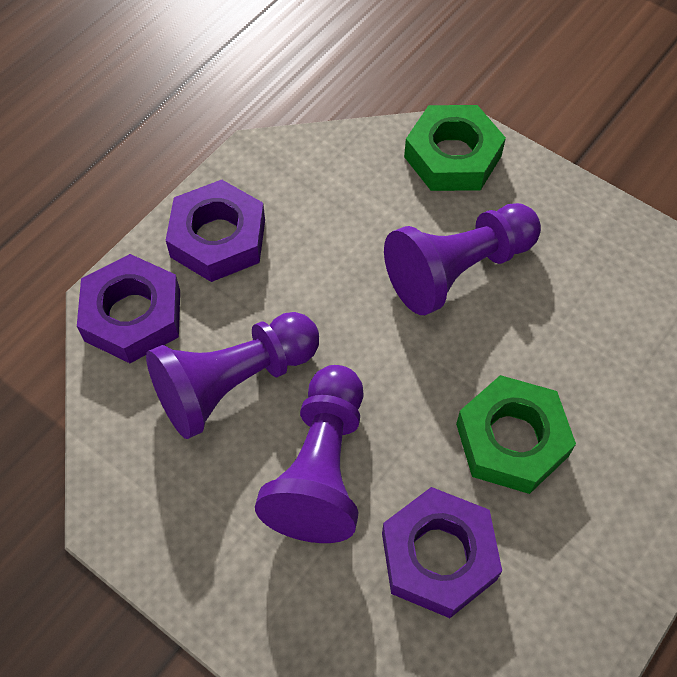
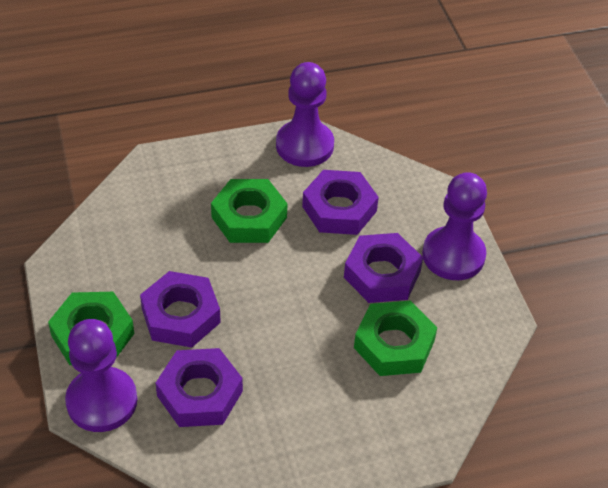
green nut: 2 -> 3
purple nut: 3 -> 4

